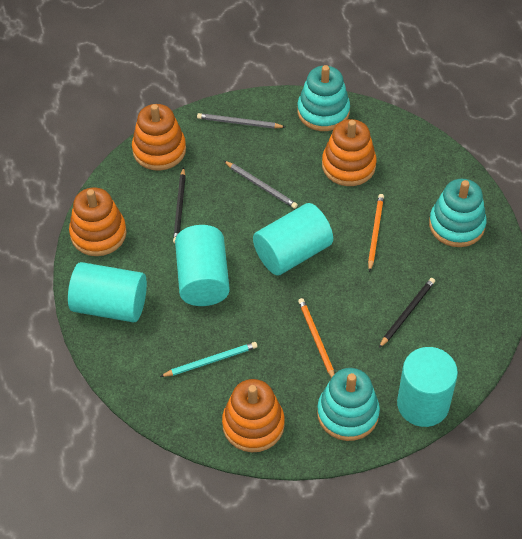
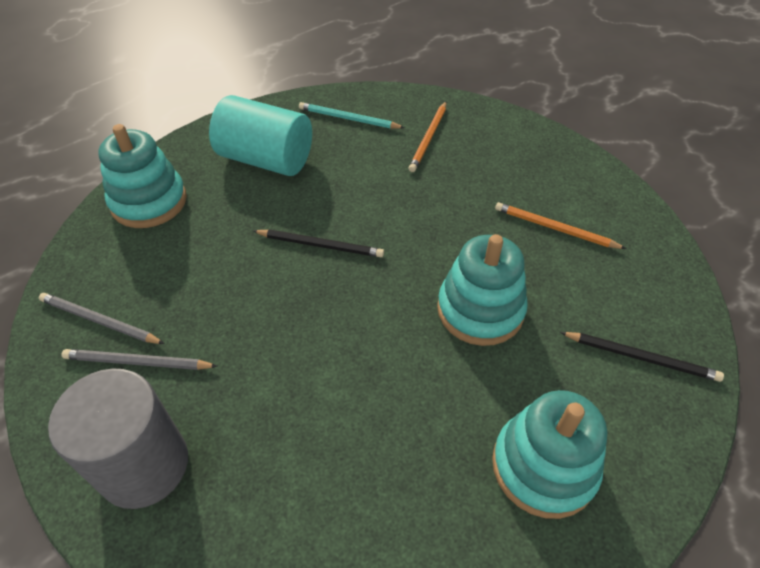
grey cylinder: 0 -> 1
orange stacking toy: 4 -> 0
turquoise cylinder: 4 -> 1

